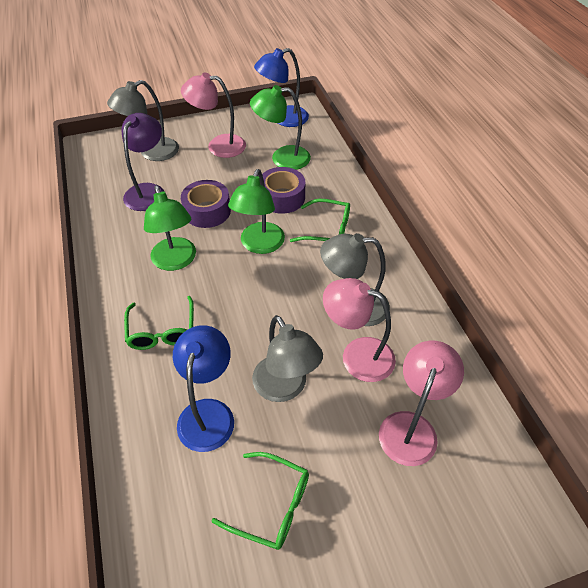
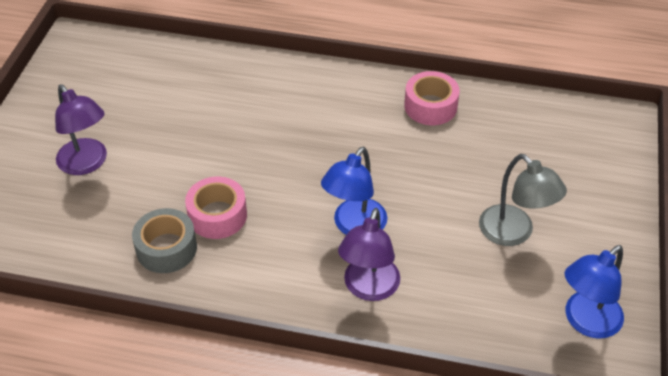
green glasses: 3 -> 0
green lamp: 3 -> 0
grey lamp: 3 -> 1
grey tape: 0 -> 1
pink lamp: 3 -> 0
pink tape: 0 -> 2
purple lamp: 1 -> 2
purple tape: 2 -> 0

